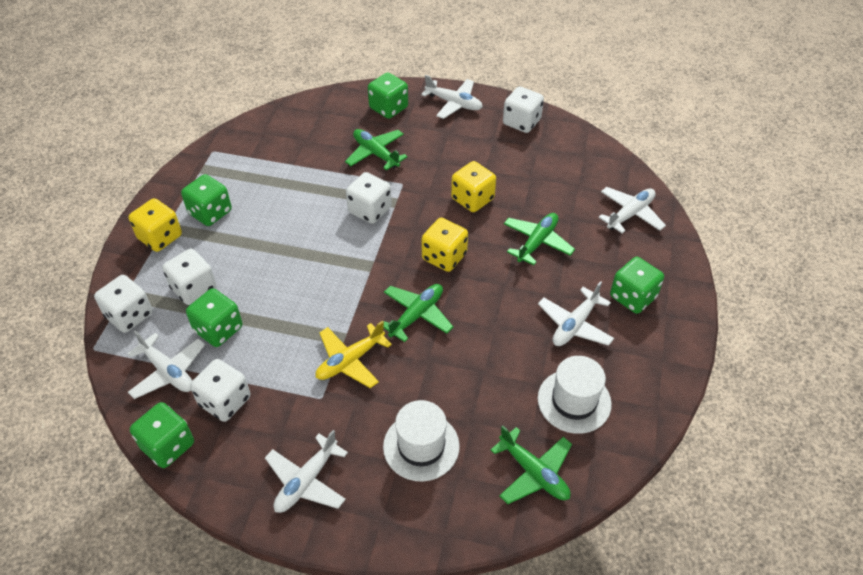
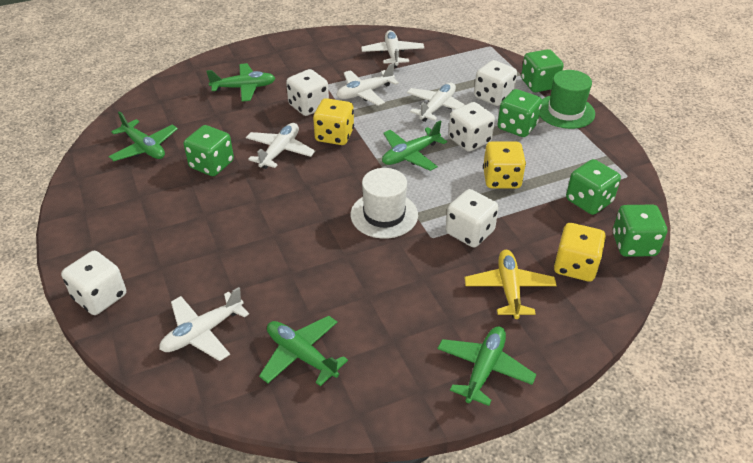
green hat: 0 -> 1
green plane: 4 -> 5
white hat: 2 -> 1

